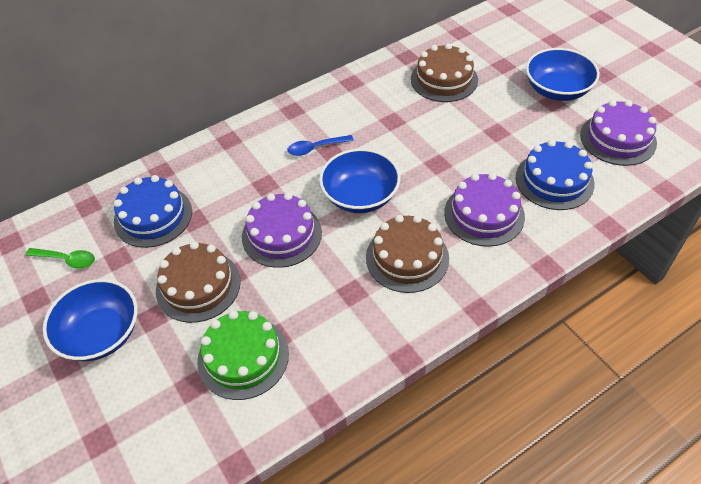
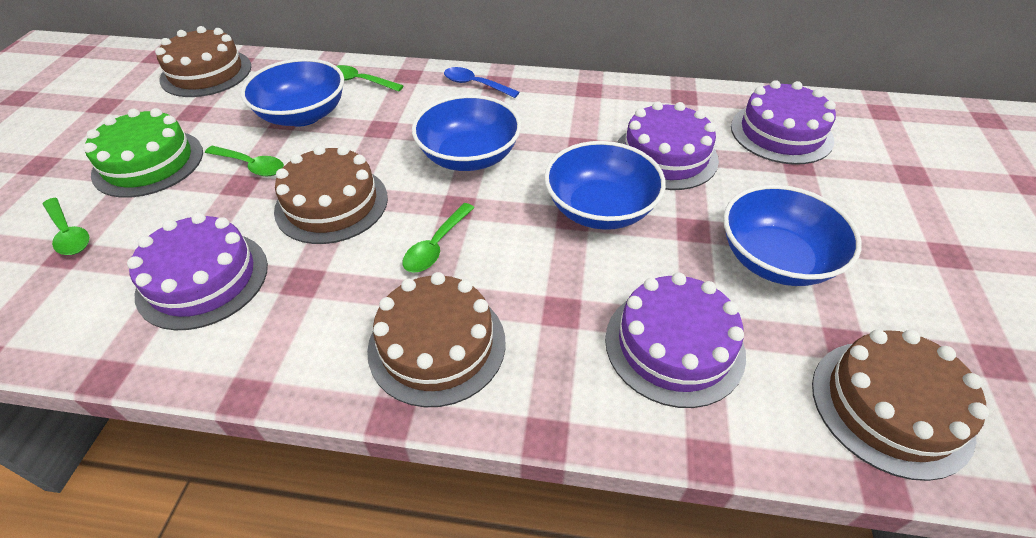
blue bowl: 3 -> 4
blue cake: 2 -> 0
brown cake: 3 -> 4
green spoon: 1 -> 4
purple cake: 3 -> 4

